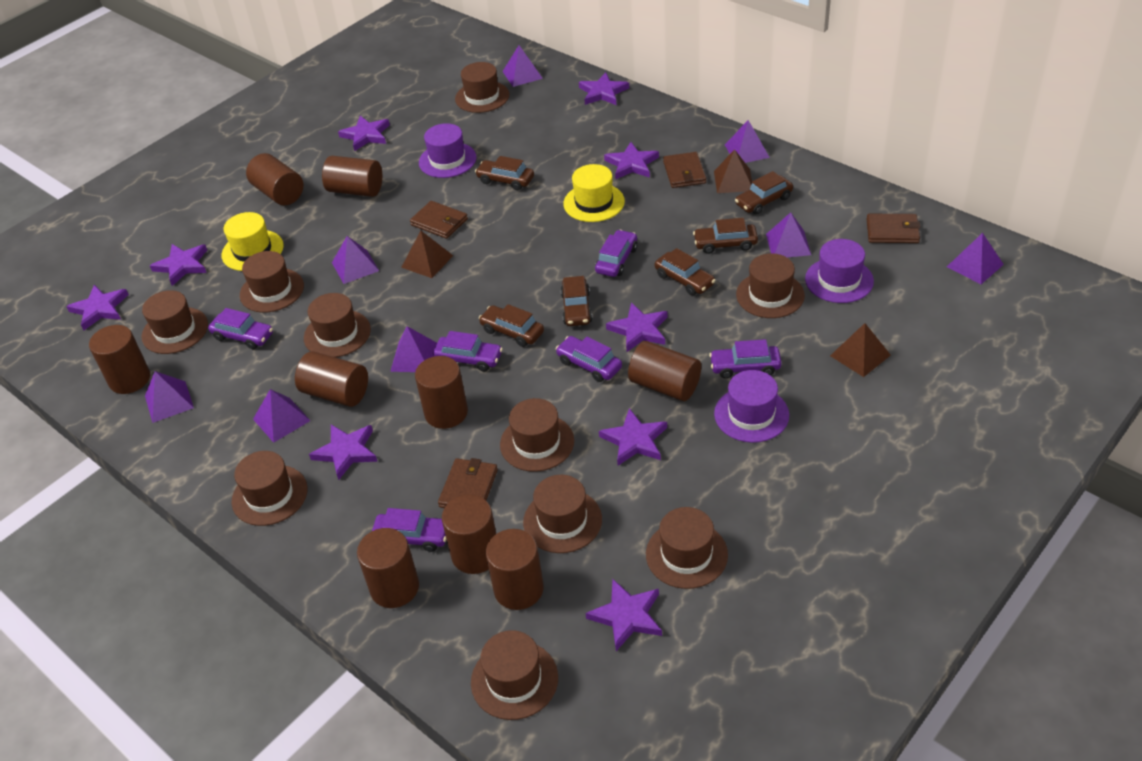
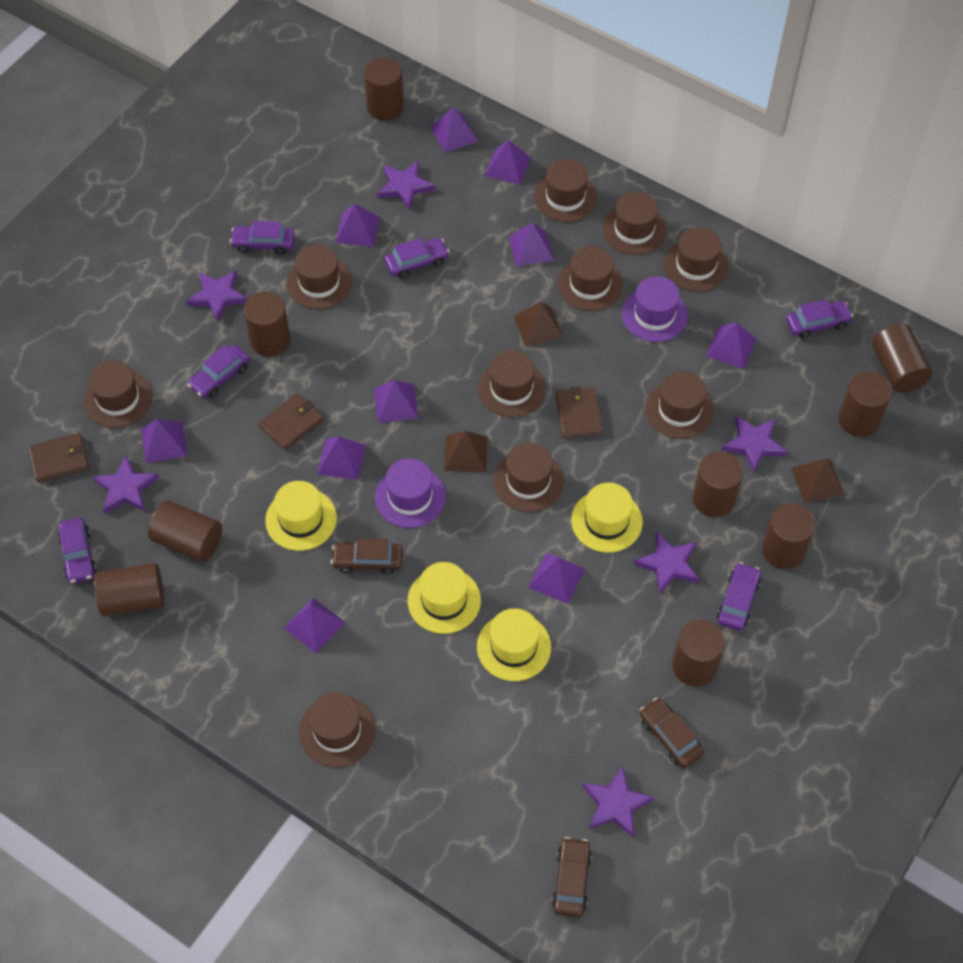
brown car: 6 -> 3
brown wallet: 4 -> 3
purple hat: 3 -> 2
purple pyramid: 8 -> 10
purple star: 9 -> 6
yellow hat: 2 -> 4

